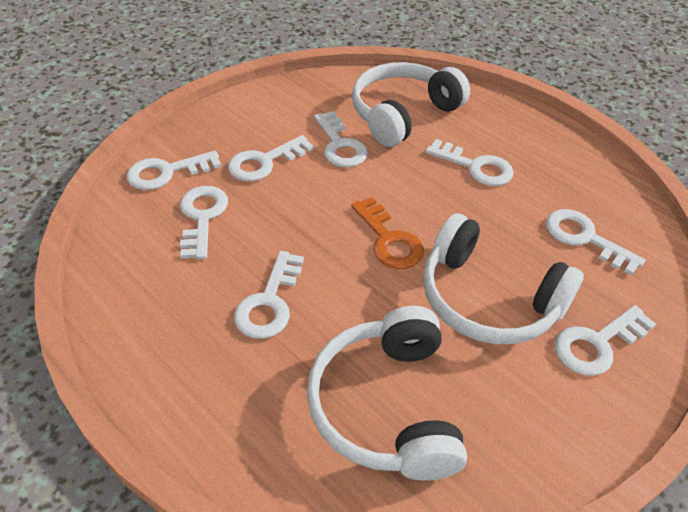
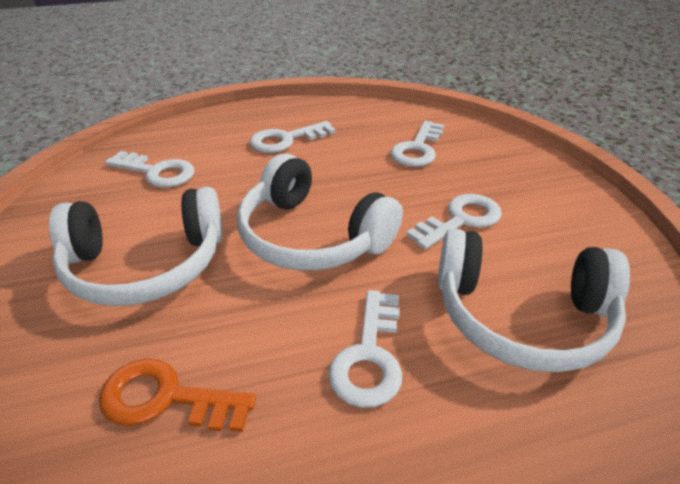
white key: 8 -> 5

